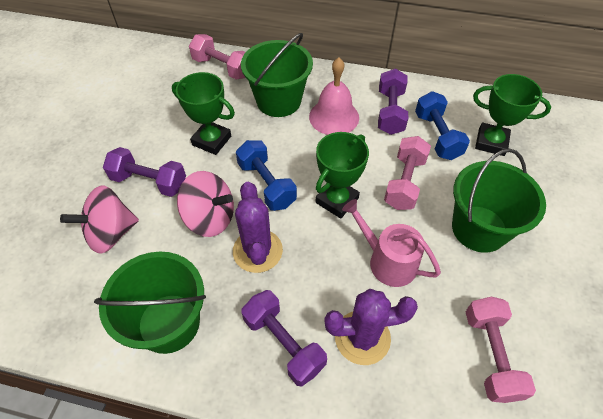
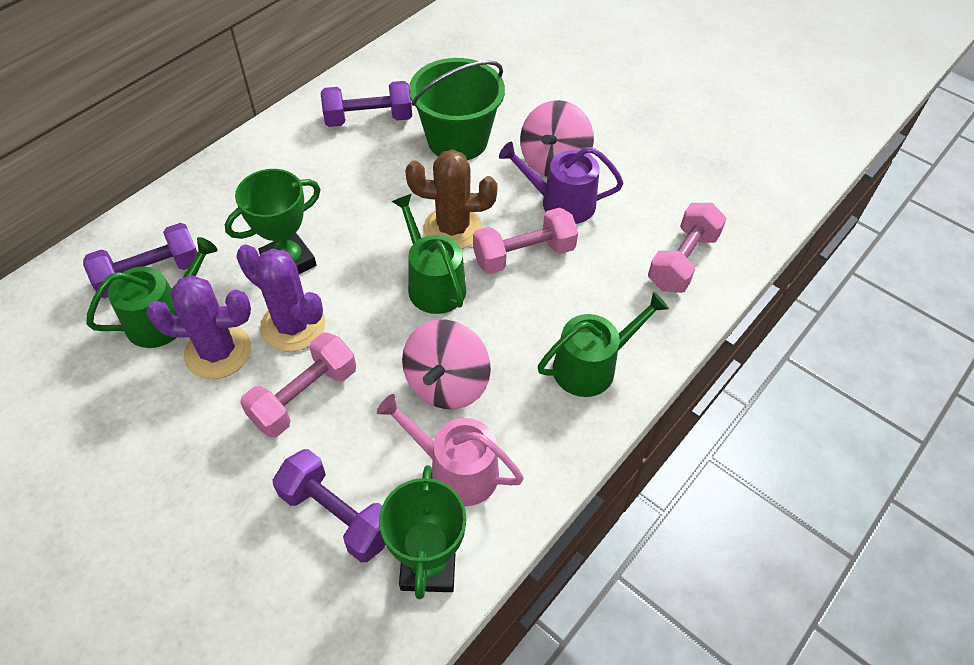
blue dumbbell: 2 -> 0
brown cactus: 0 -> 1
green bucket: 3 -> 1
green trophy: 3 -> 2
green watering can: 0 -> 3
pink bell: 1 -> 0
purple watering can: 0 -> 1

